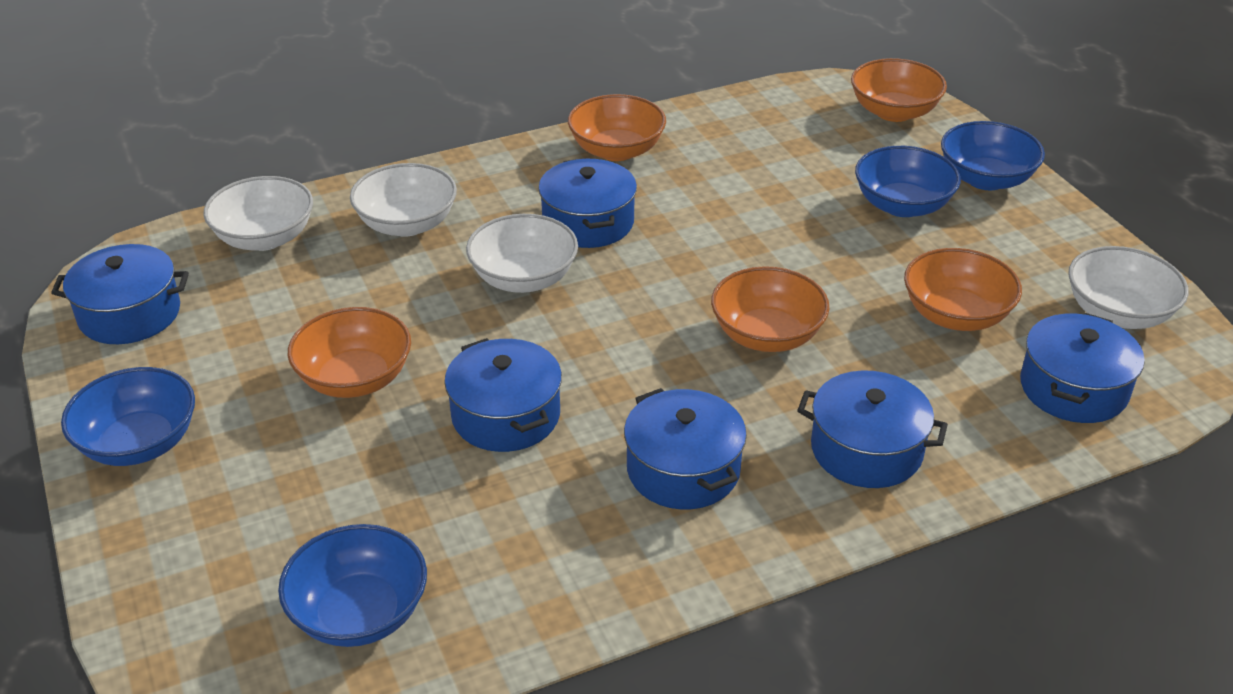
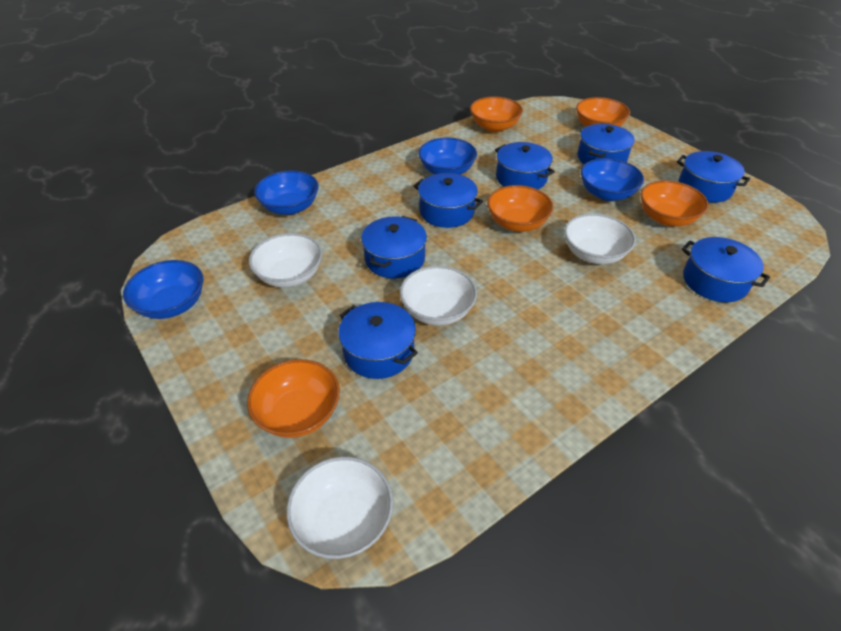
blue pot: 6 -> 7

